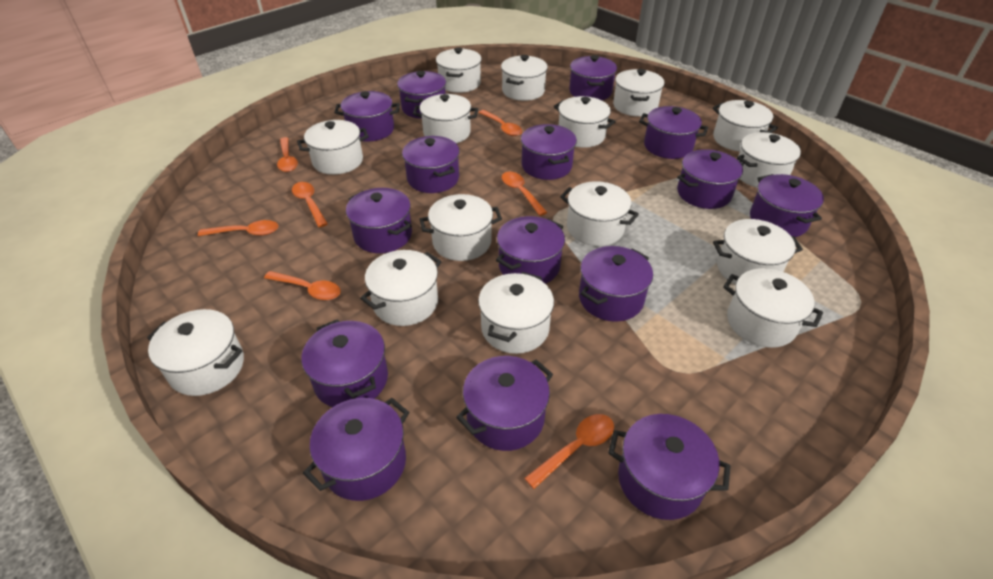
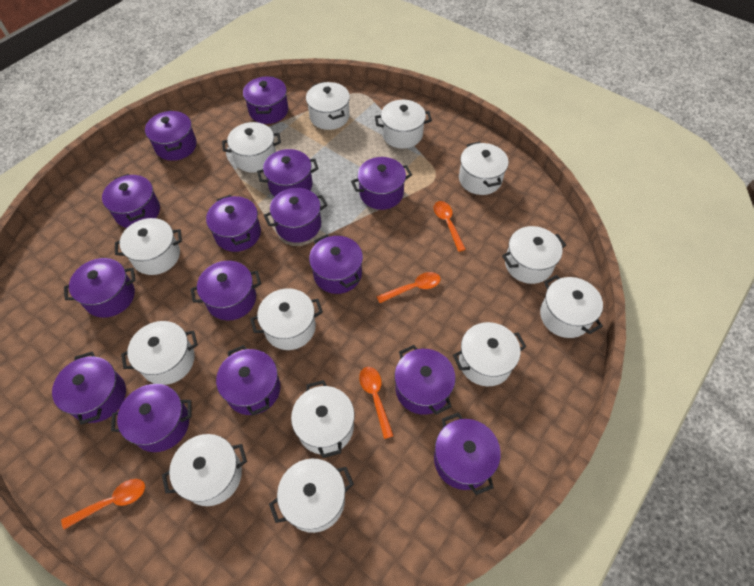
orange spoon: 7 -> 4
white pot: 15 -> 13

